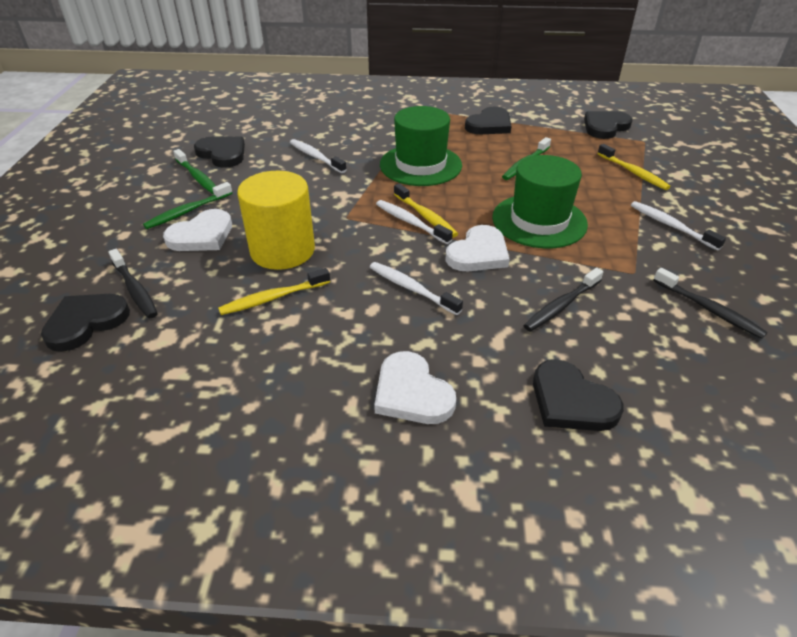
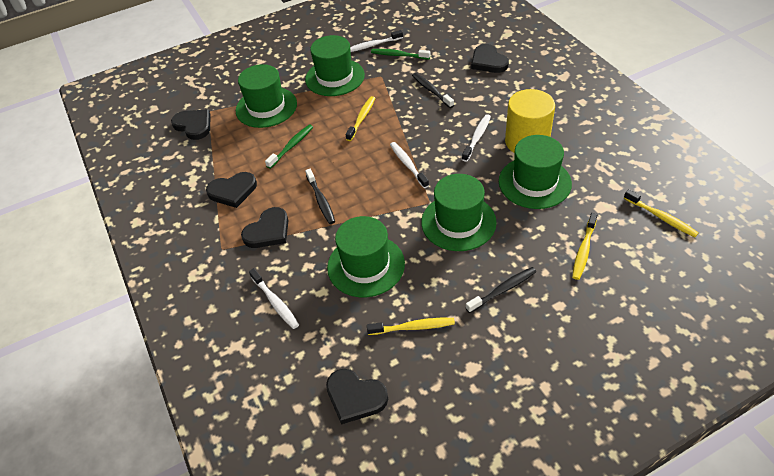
green hat: 2 -> 5
green toothbrush: 3 -> 2
white heart: 3 -> 0
yellow toothbrush: 3 -> 4

